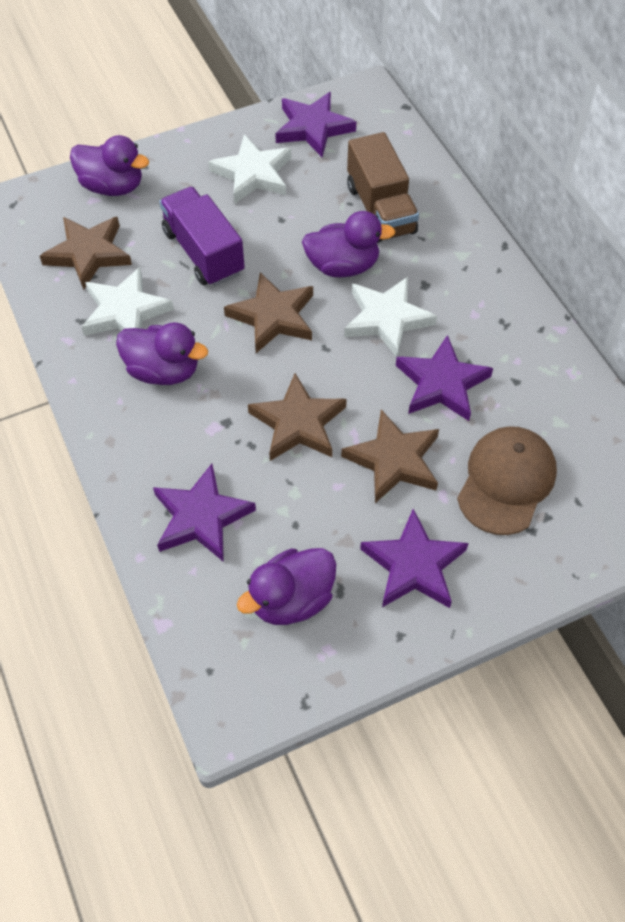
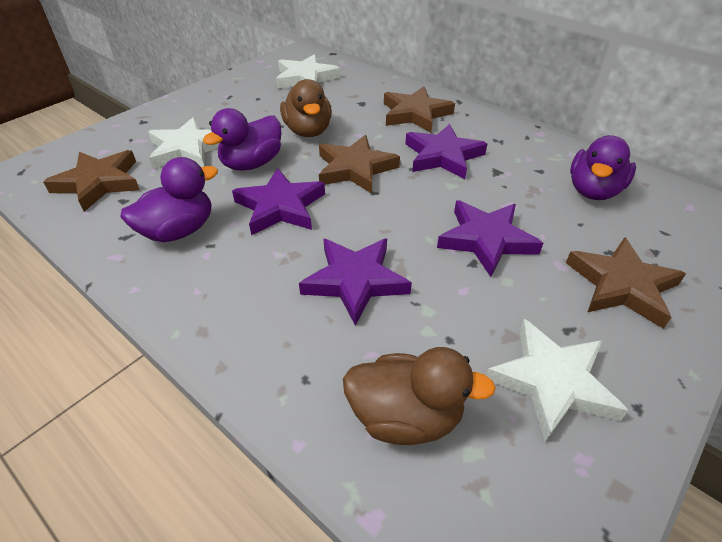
brown cap: 1 -> 0
brown duck: 0 -> 2
brown truck: 1 -> 0
purple duck: 4 -> 3
purple truck: 1 -> 0

